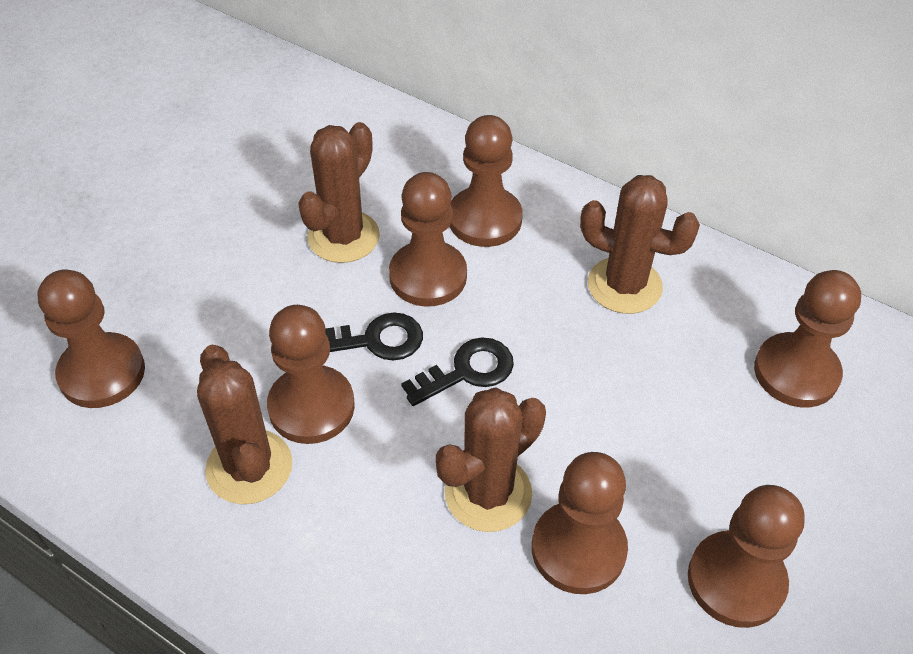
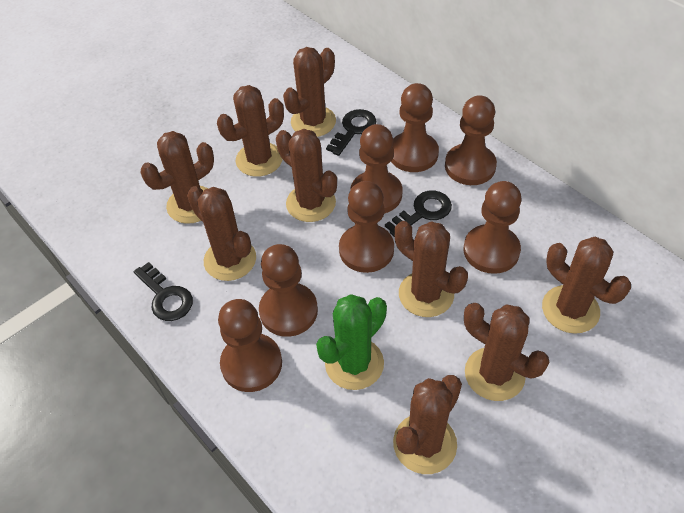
black key: 2 -> 3
brown cactus: 4 -> 9
green cactus: 0 -> 1

